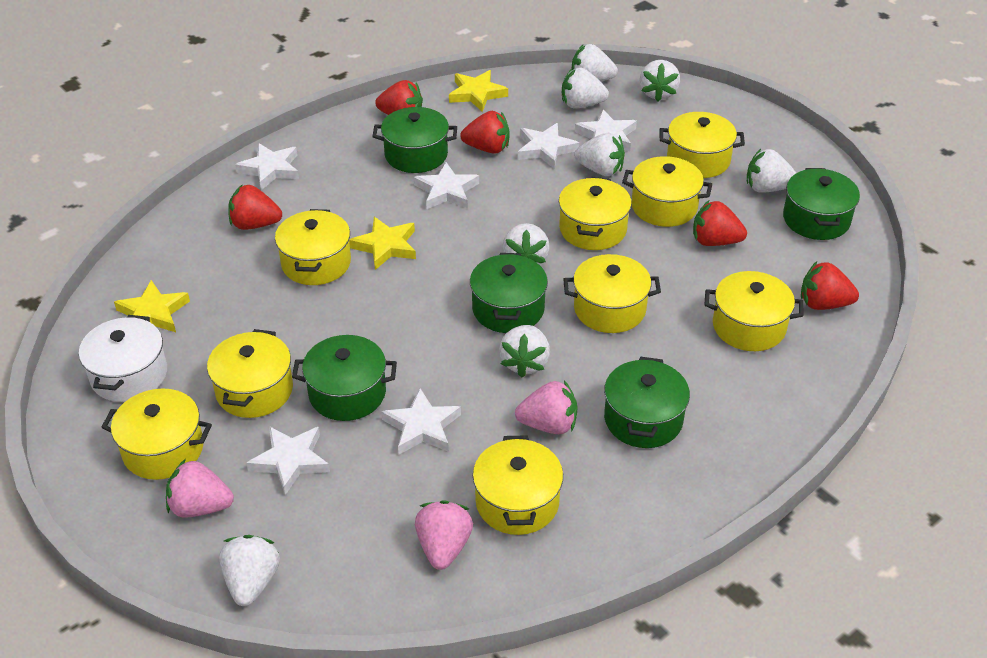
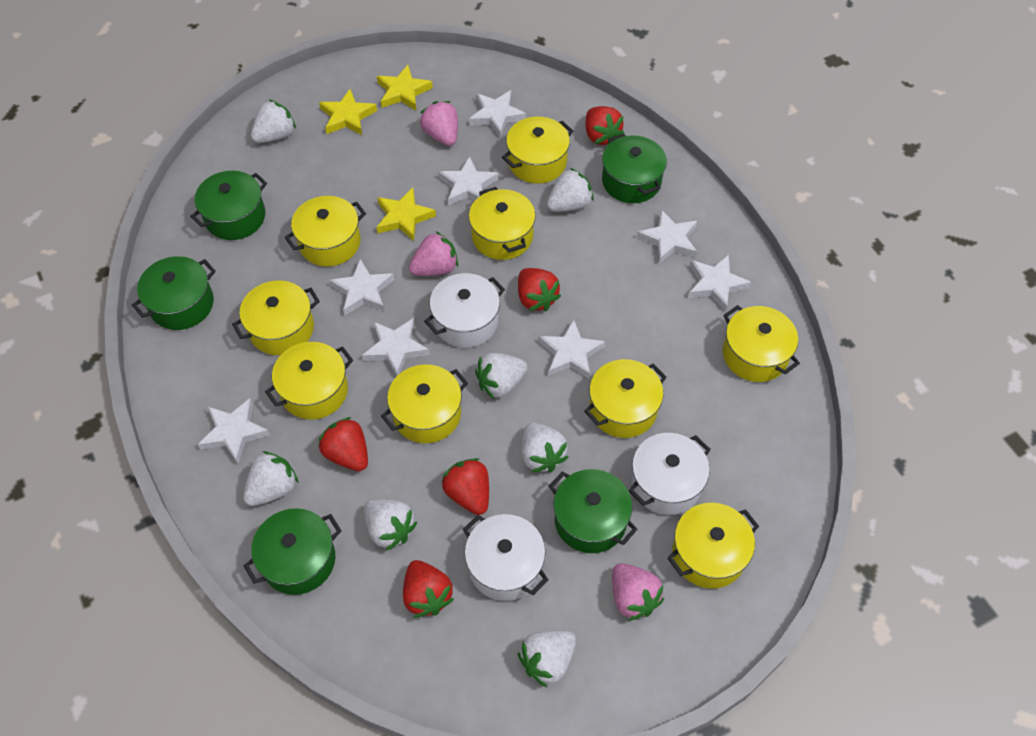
white pot: 1 -> 3
white star: 6 -> 8
white strawberry: 8 -> 7

